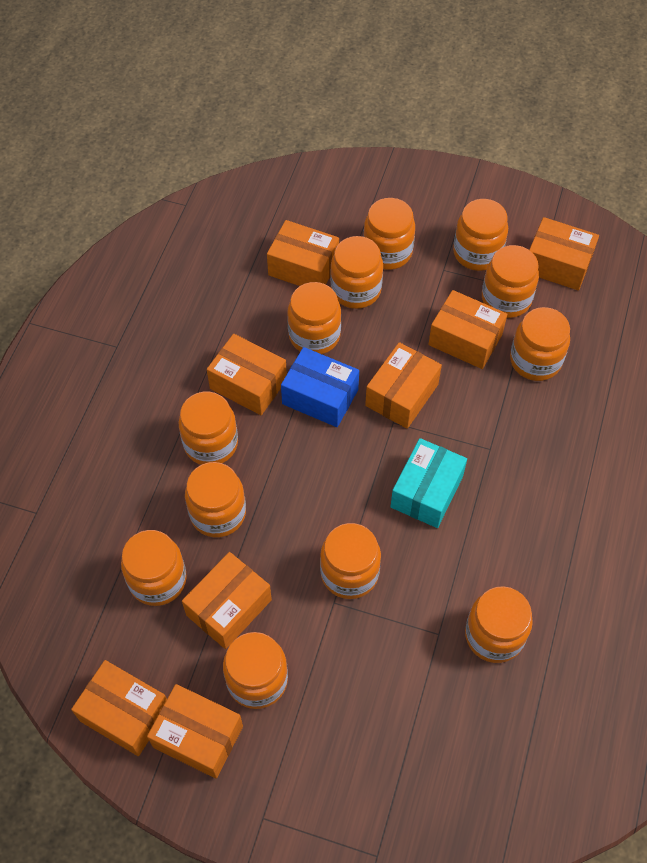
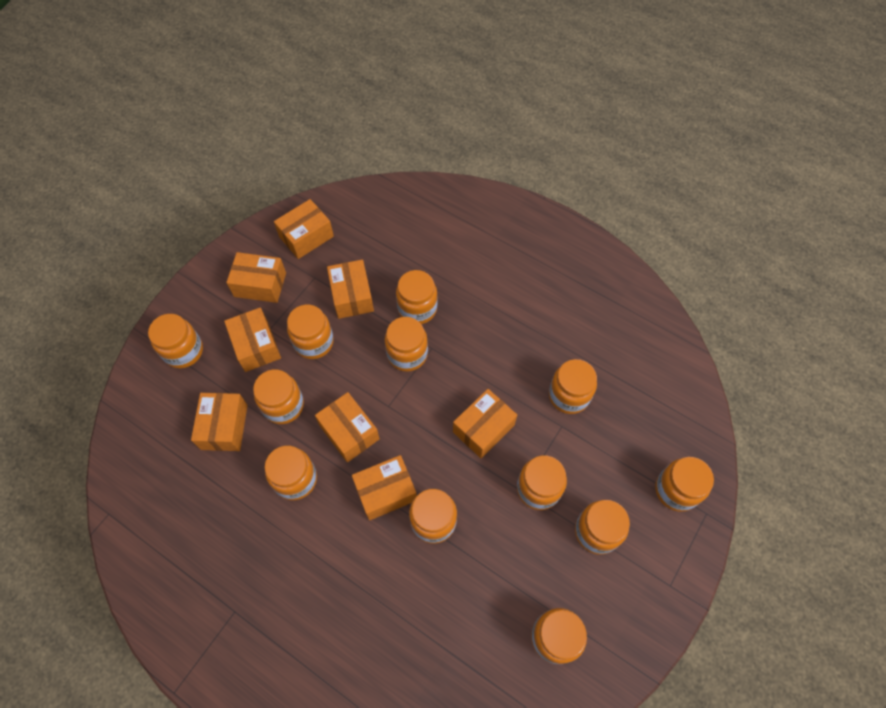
blue box: 1 -> 0
turquoise box: 1 -> 0

